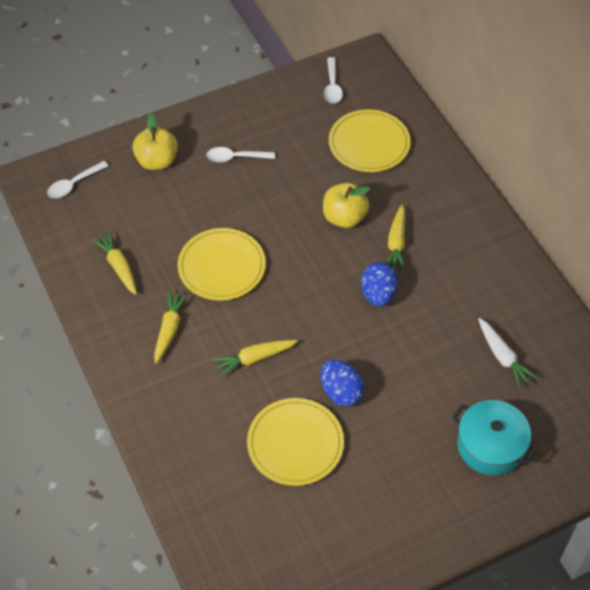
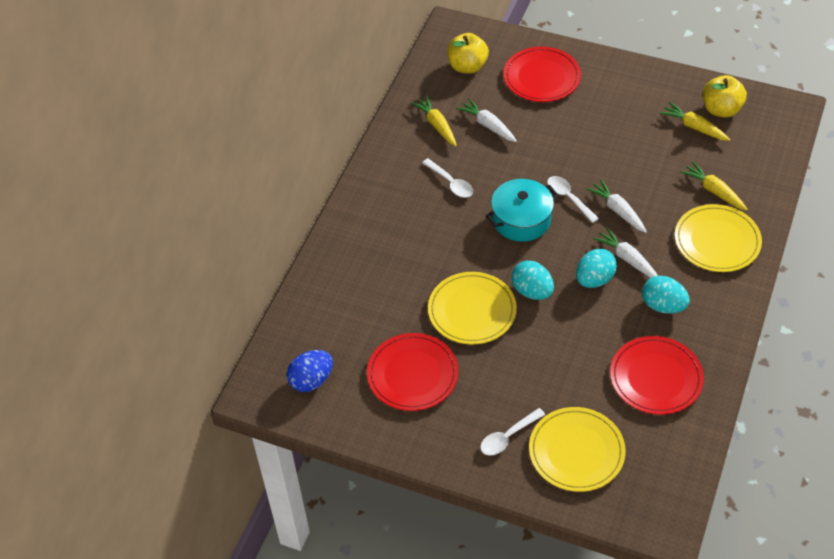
blue egg: 2 -> 1
red plate: 0 -> 3
turquoise egg: 0 -> 3
white carrot: 1 -> 3
yellow carrot: 4 -> 3

